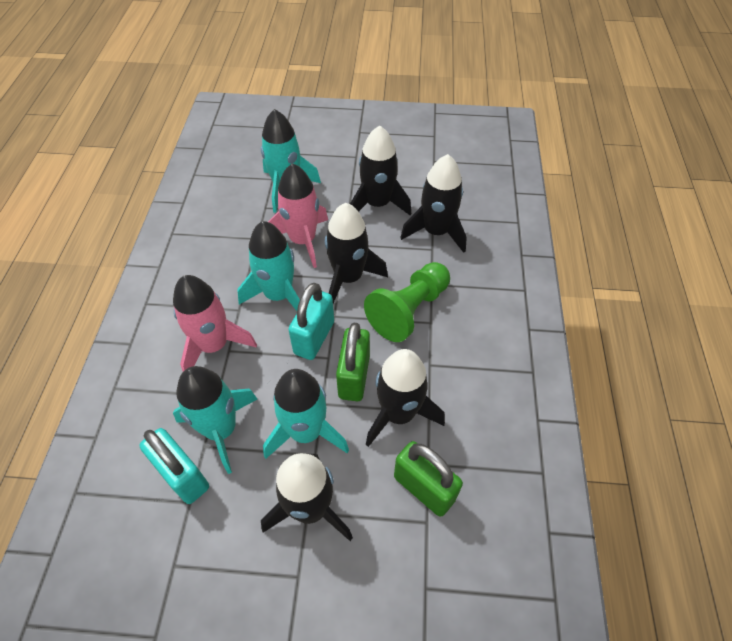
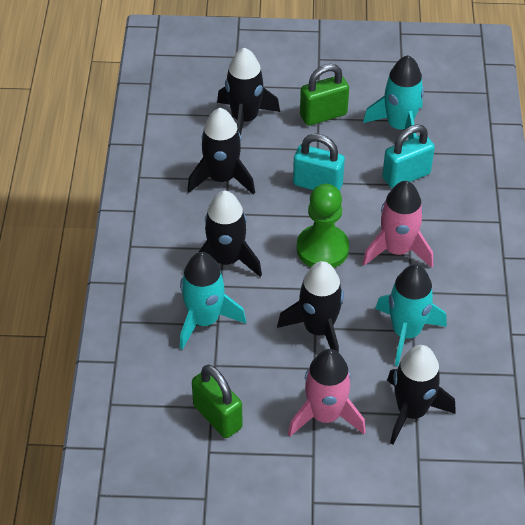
turquoise rocket: 4 -> 3

